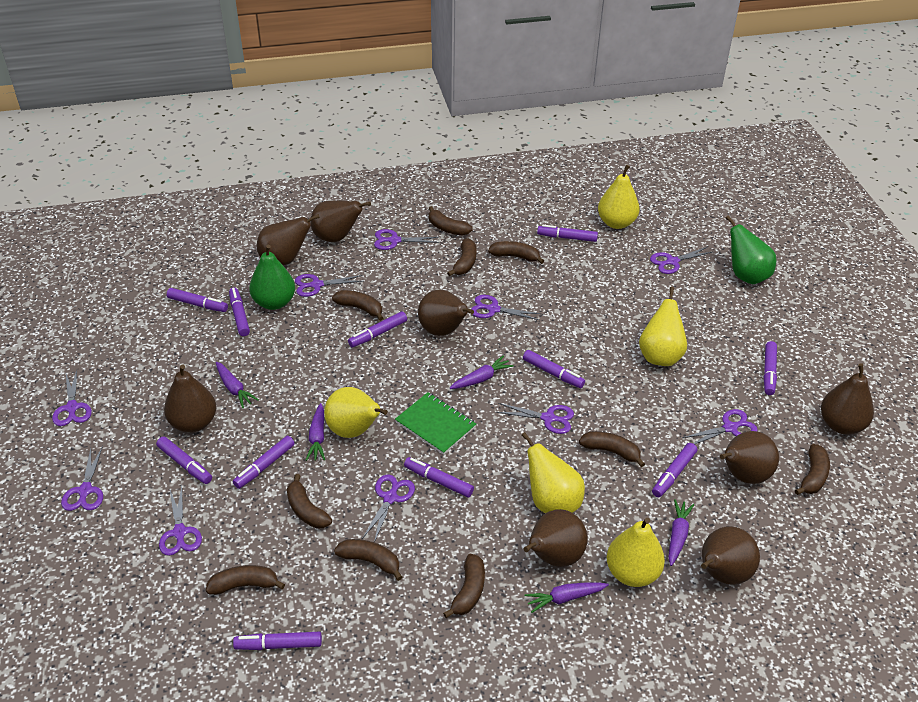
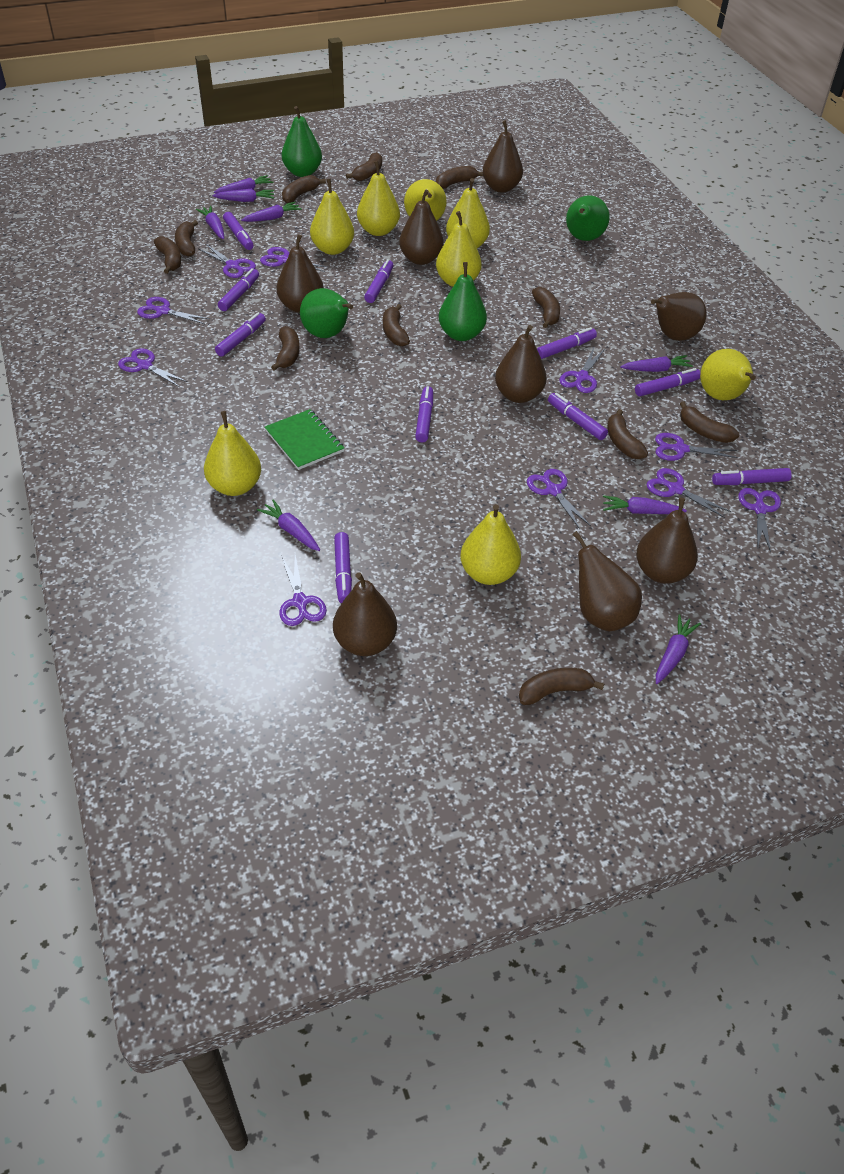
brown banana: 10 -> 11
green pear: 2 -> 4
purple carrot: 5 -> 8
purple marker: 11 -> 10
yellow pear: 5 -> 8

